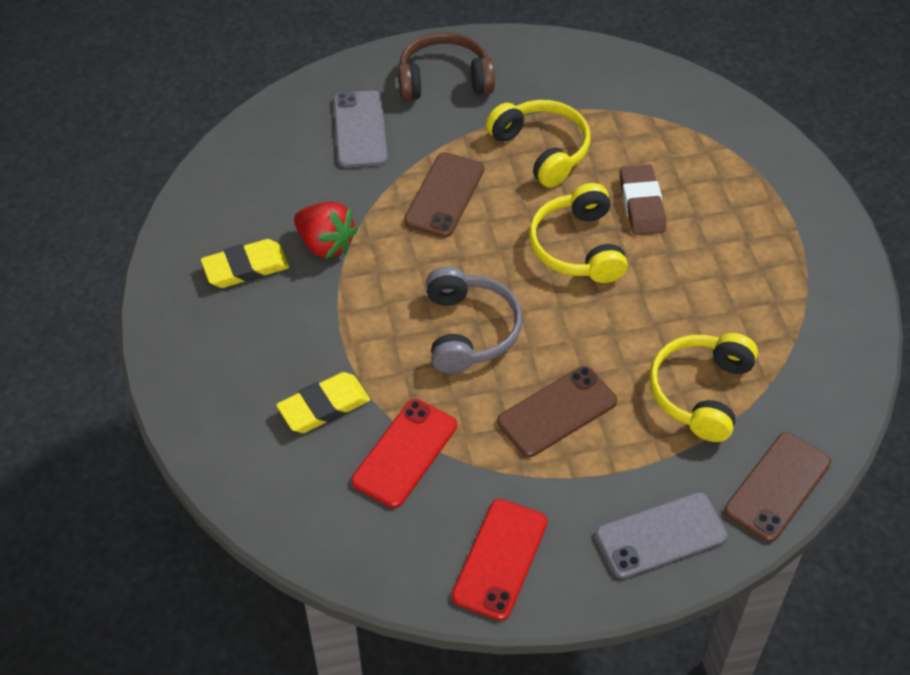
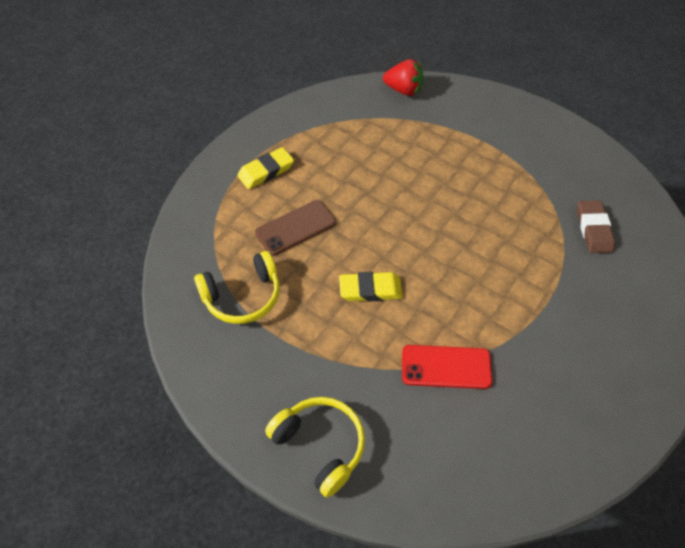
brown headphones: 1 -> 0
brown phone: 3 -> 1
grey headphones: 1 -> 0
grey phone: 2 -> 0
red phone: 2 -> 1
yellow headphones: 3 -> 2

